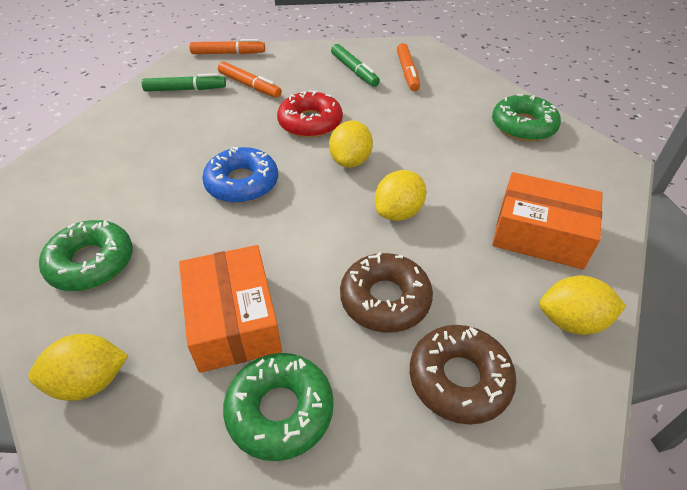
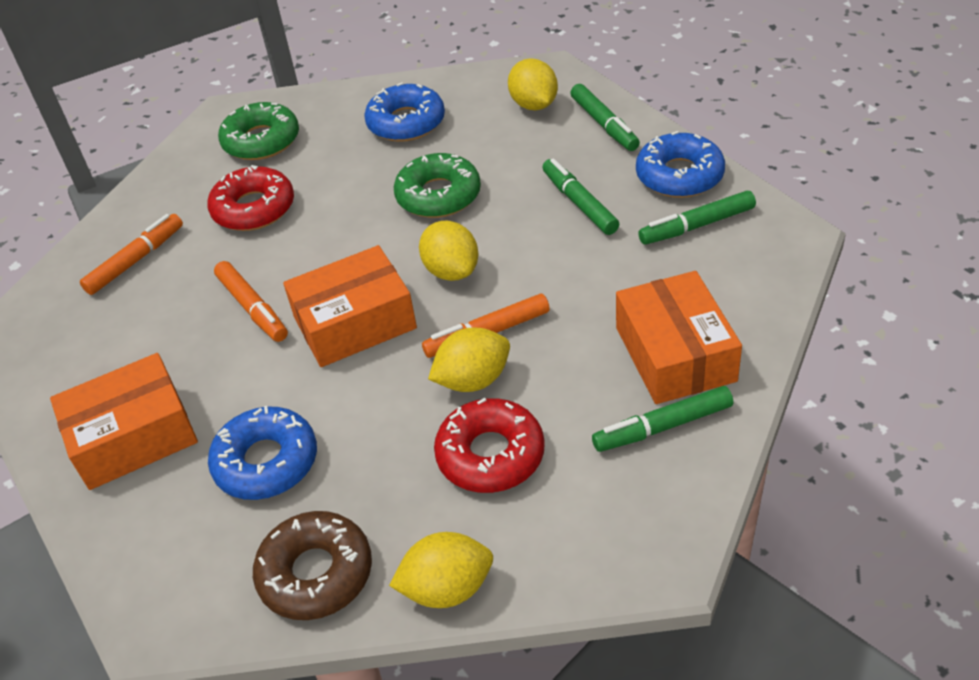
blue donut: 1 -> 3
brown donut: 2 -> 1
green donut: 3 -> 2
green marker: 2 -> 4
orange box: 2 -> 3
red donut: 1 -> 2

